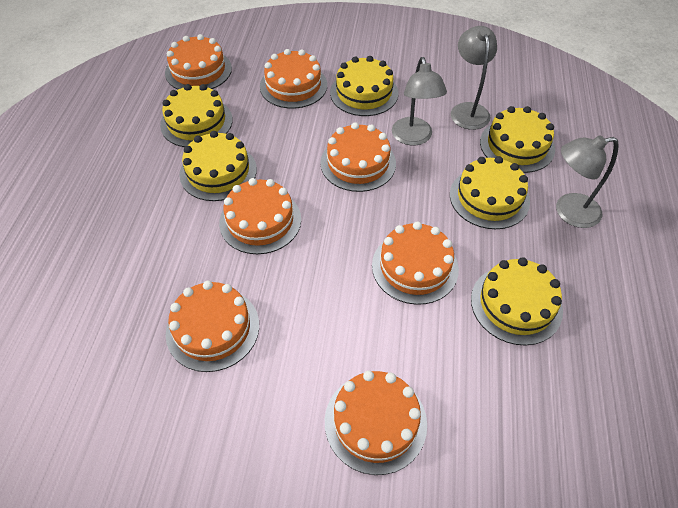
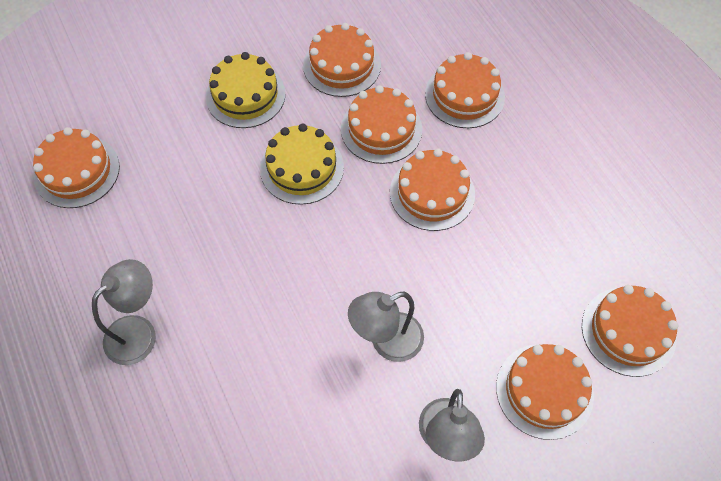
yellow cake: 6 -> 2

